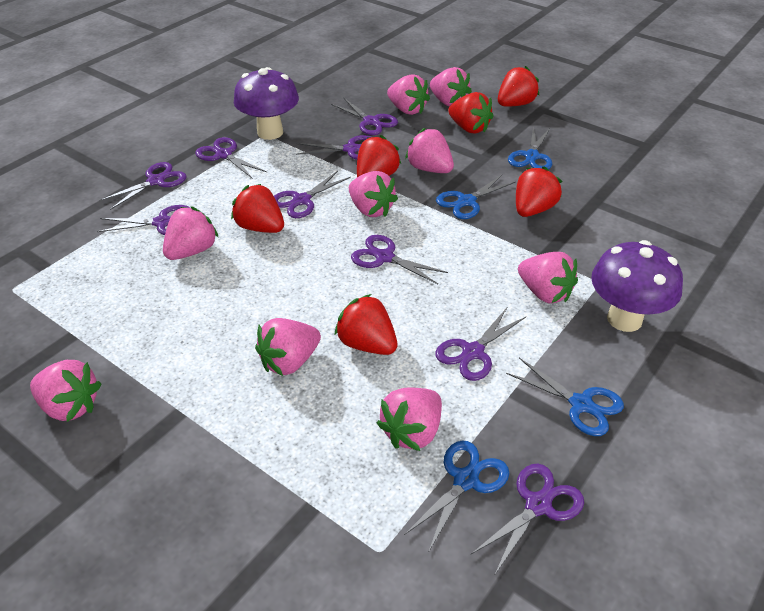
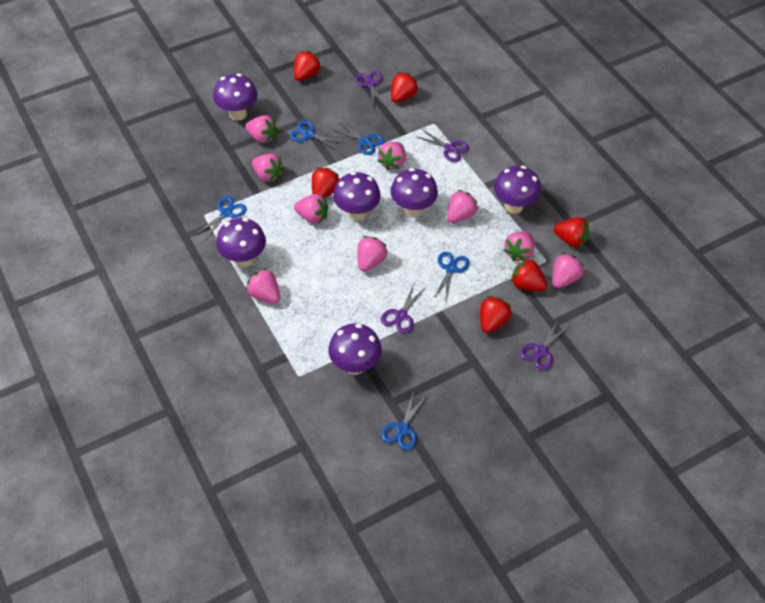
blue scissors: 4 -> 5
purple mushroom: 2 -> 6
purple scissors: 9 -> 4

